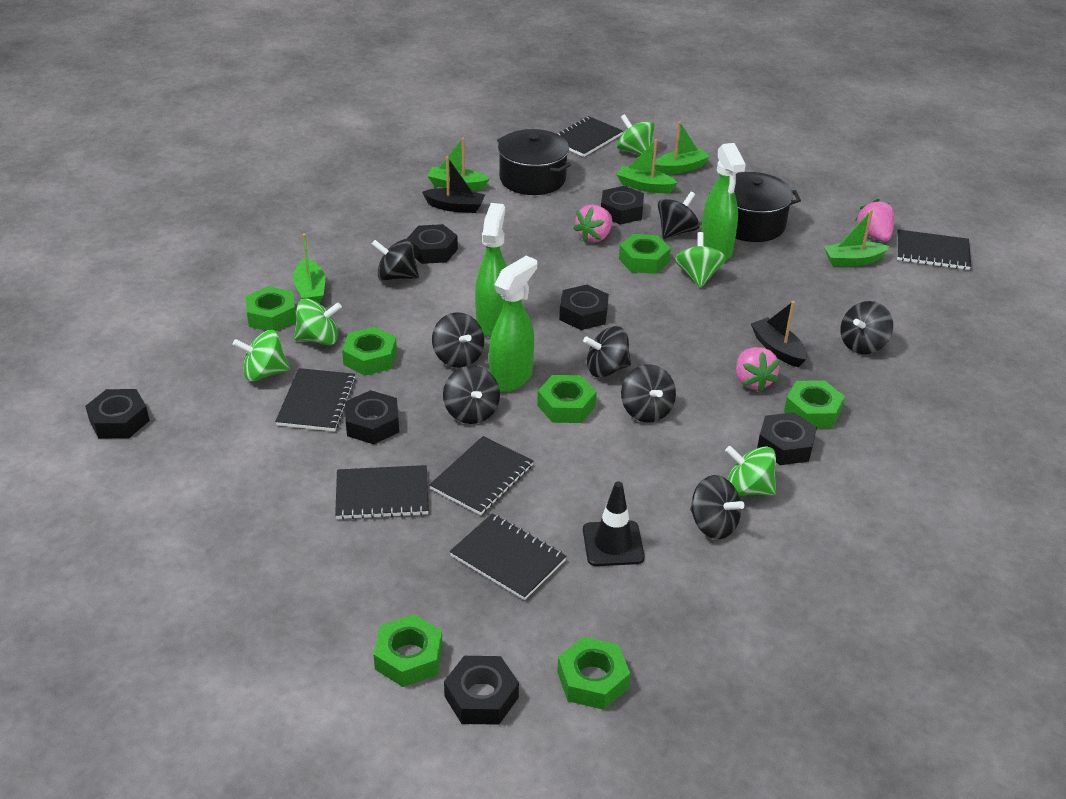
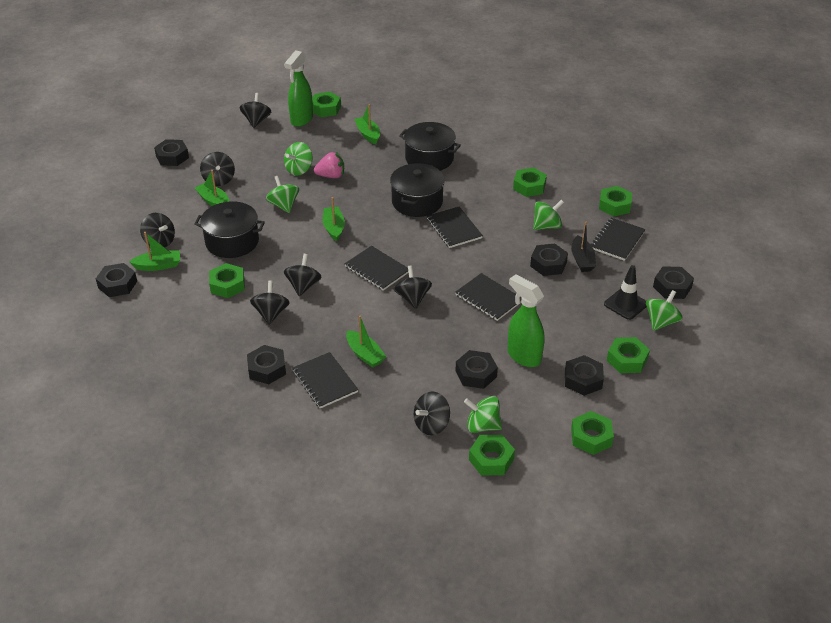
black boat: 2 -> 1
black notebook: 6 -> 5
black pot: 2 -> 3
black spinning top: 8 -> 7
green spray bottle: 3 -> 2
pink strawberry: 3 -> 1

